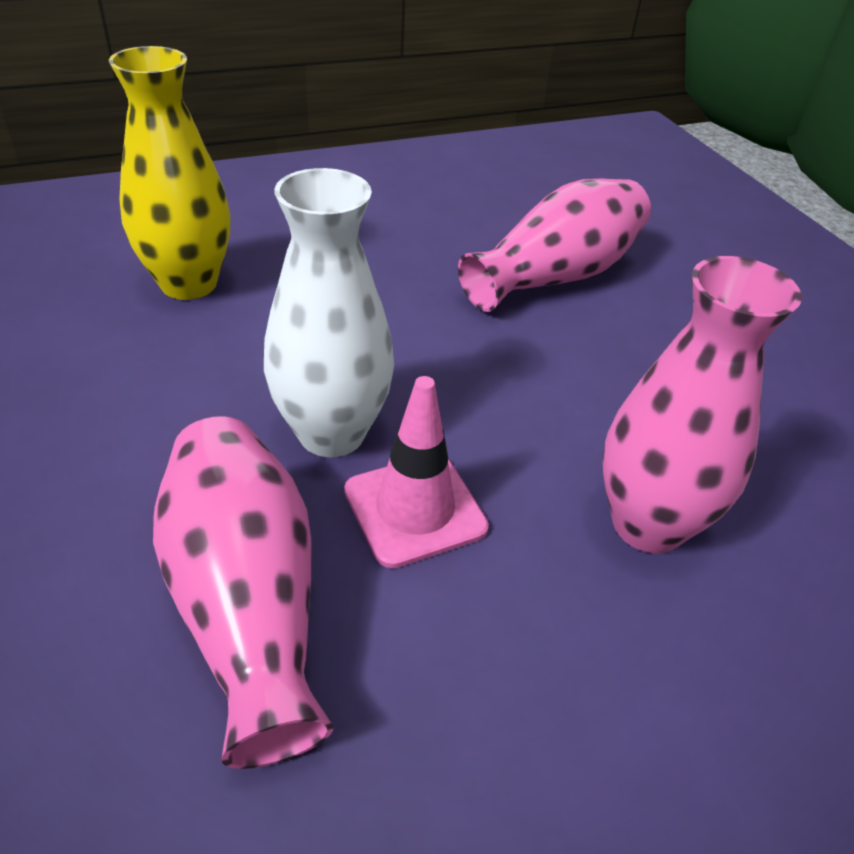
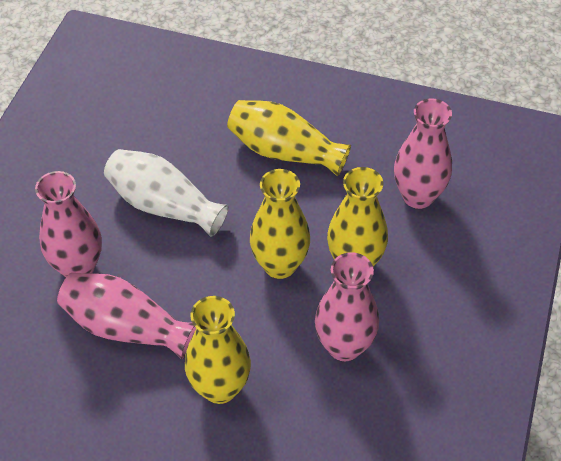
pink traffic cone: 1 -> 0
pink vase: 3 -> 4
yellow vase: 1 -> 4

